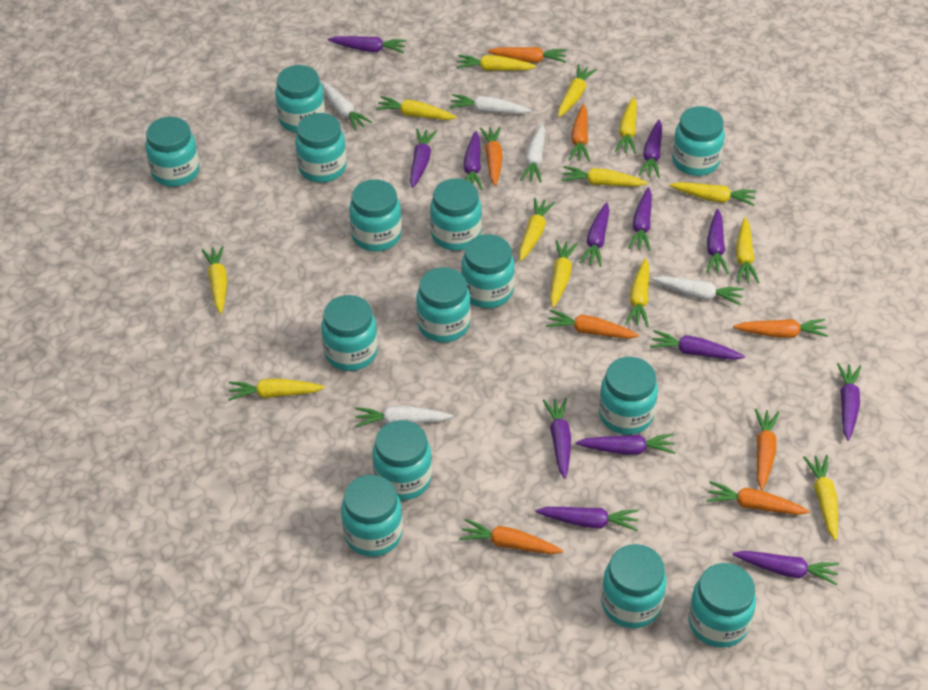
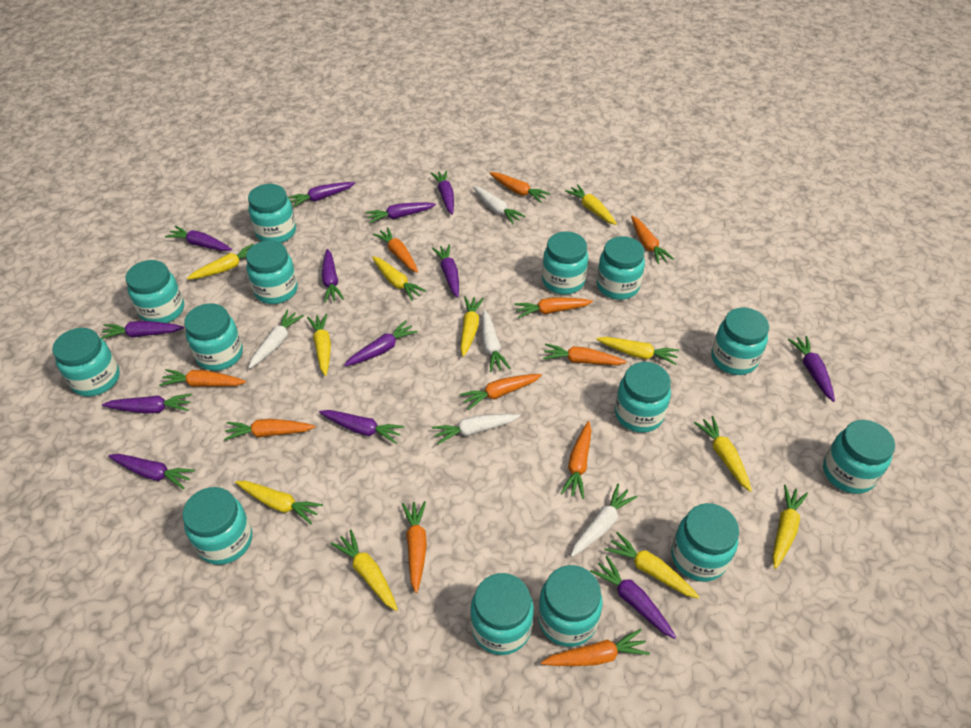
orange carrot: 8 -> 11
yellow carrot: 13 -> 11

